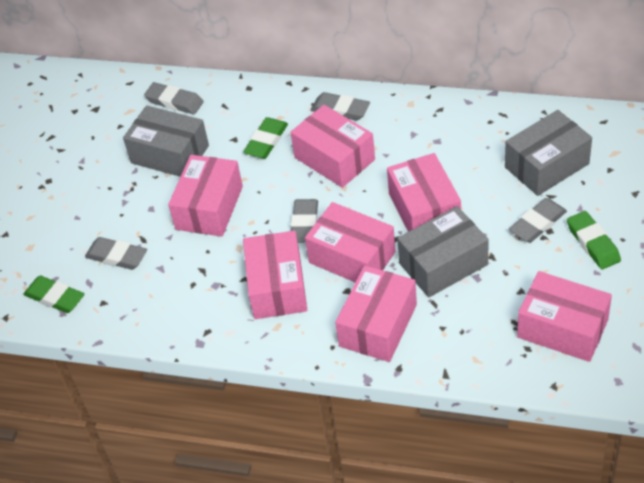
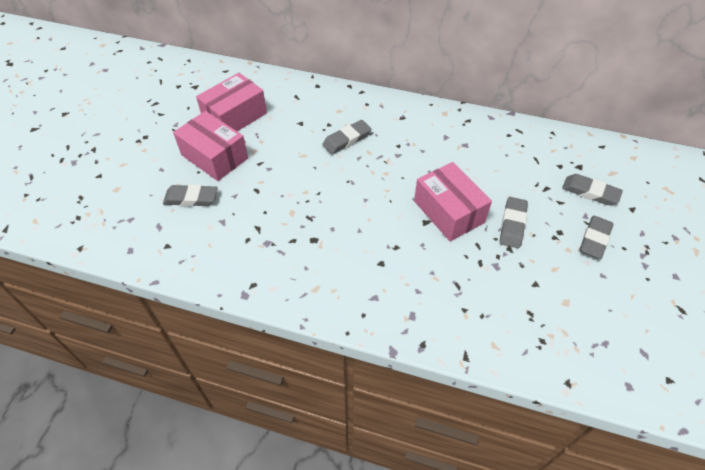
green eraser: 3 -> 0
grey box: 3 -> 0
pink box: 7 -> 3

